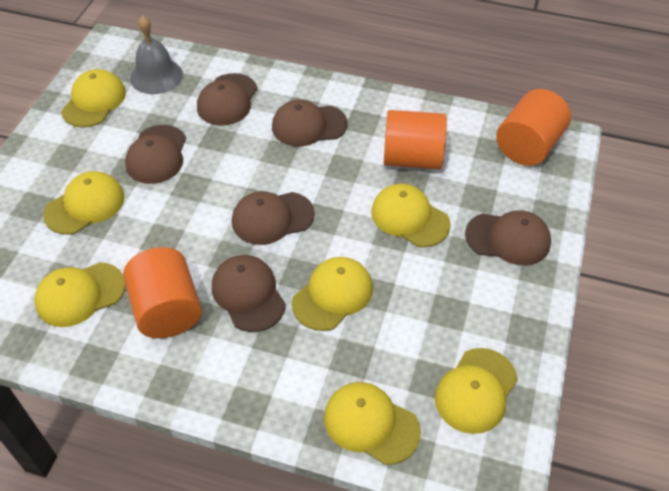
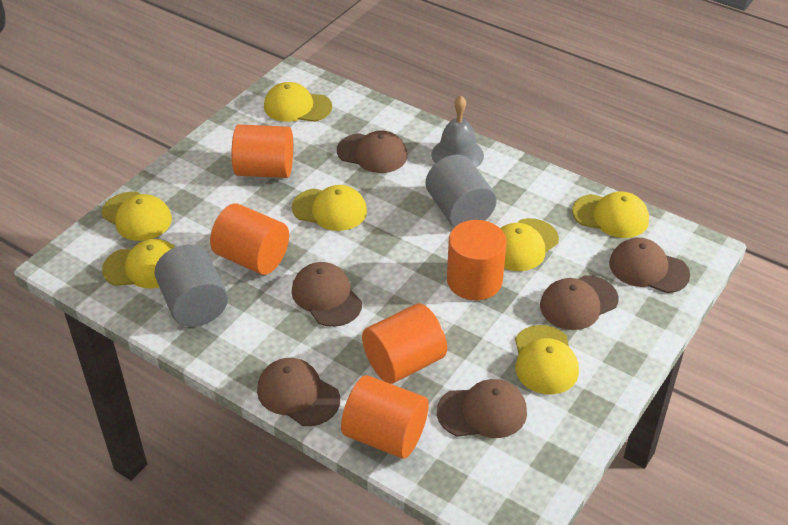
grey cylinder: 0 -> 2
orange cylinder: 3 -> 5

